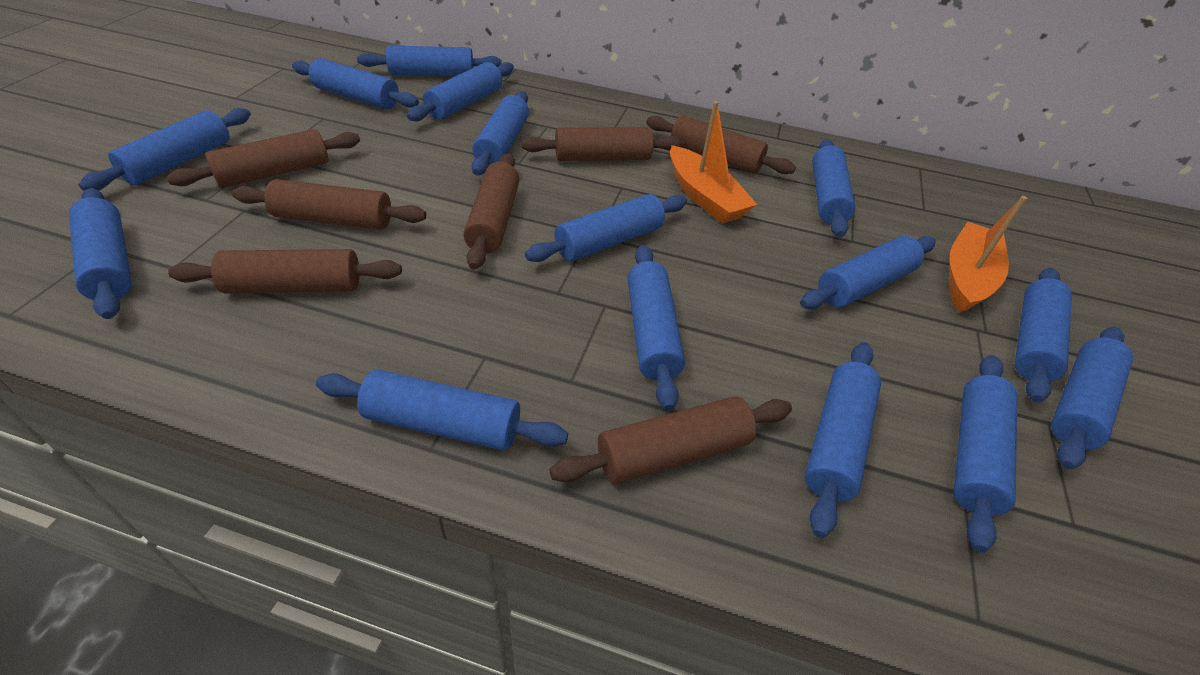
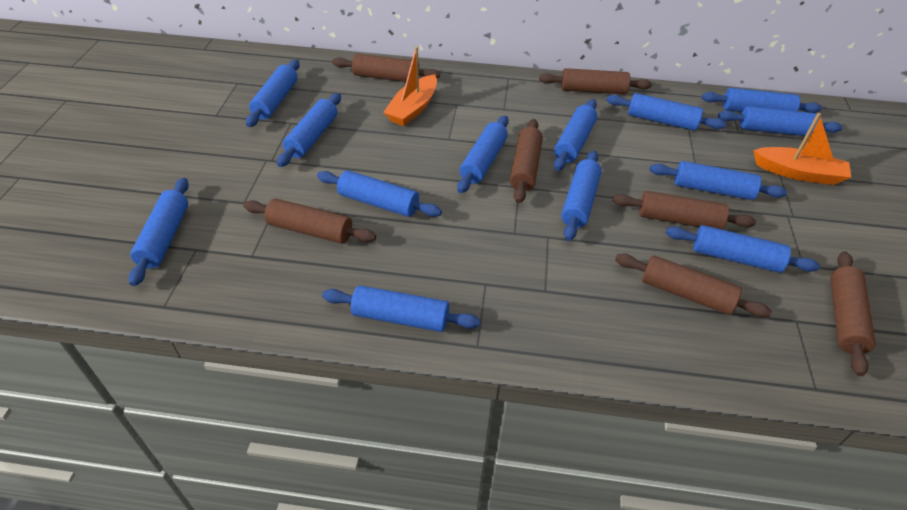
blue rolling pin: 15 -> 13

